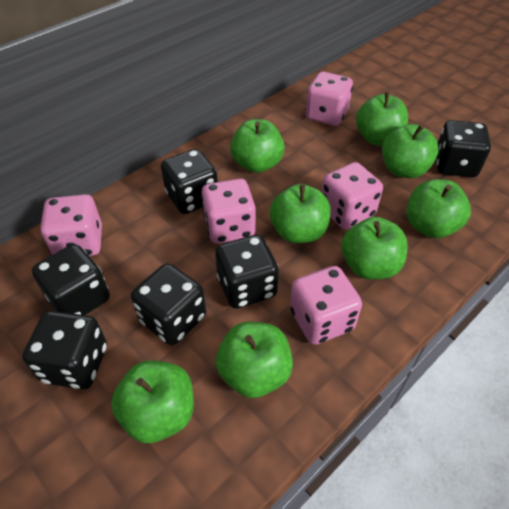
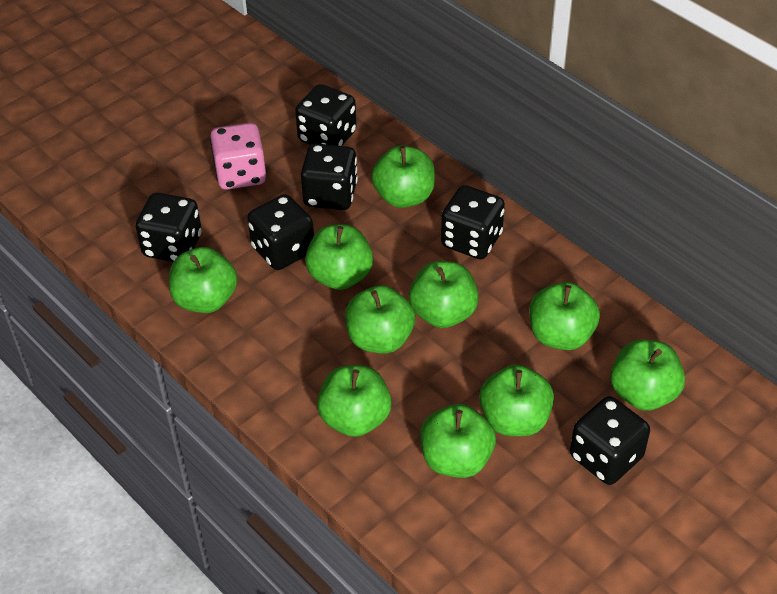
green apple: 8 -> 10
pink dice: 5 -> 1

